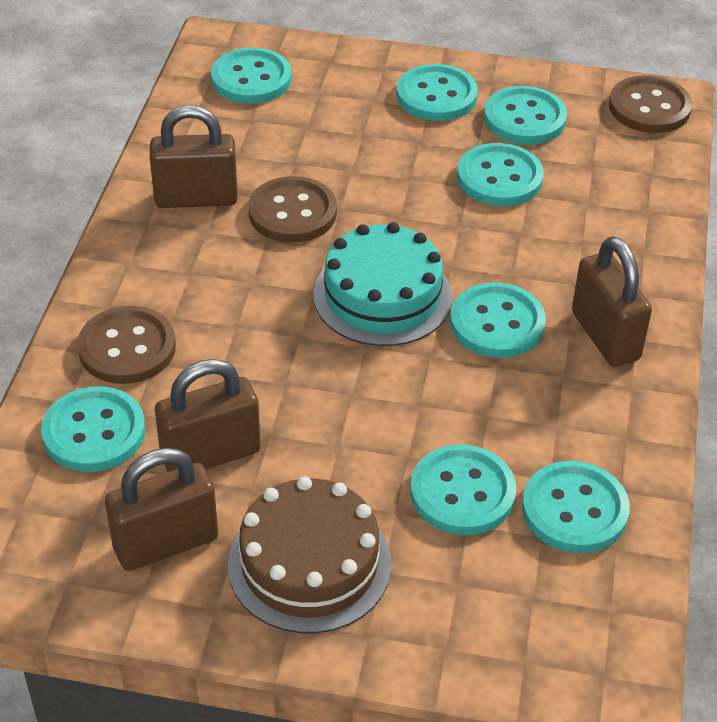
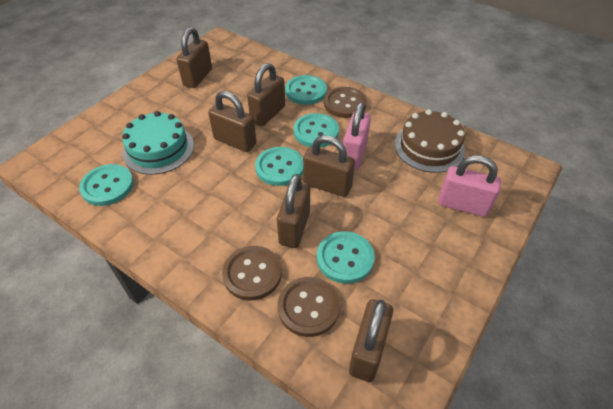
brown padlock: 4 -> 6
pink padlock: 0 -> 2
turquoise button: 8 -> 5

